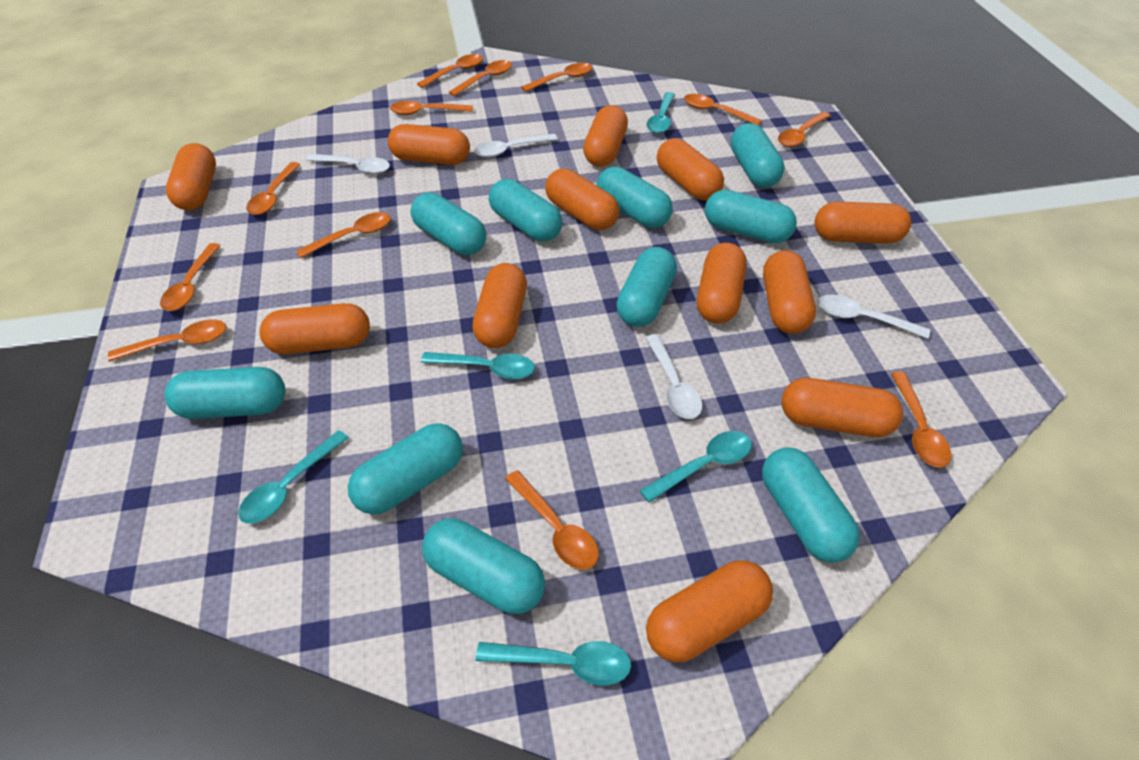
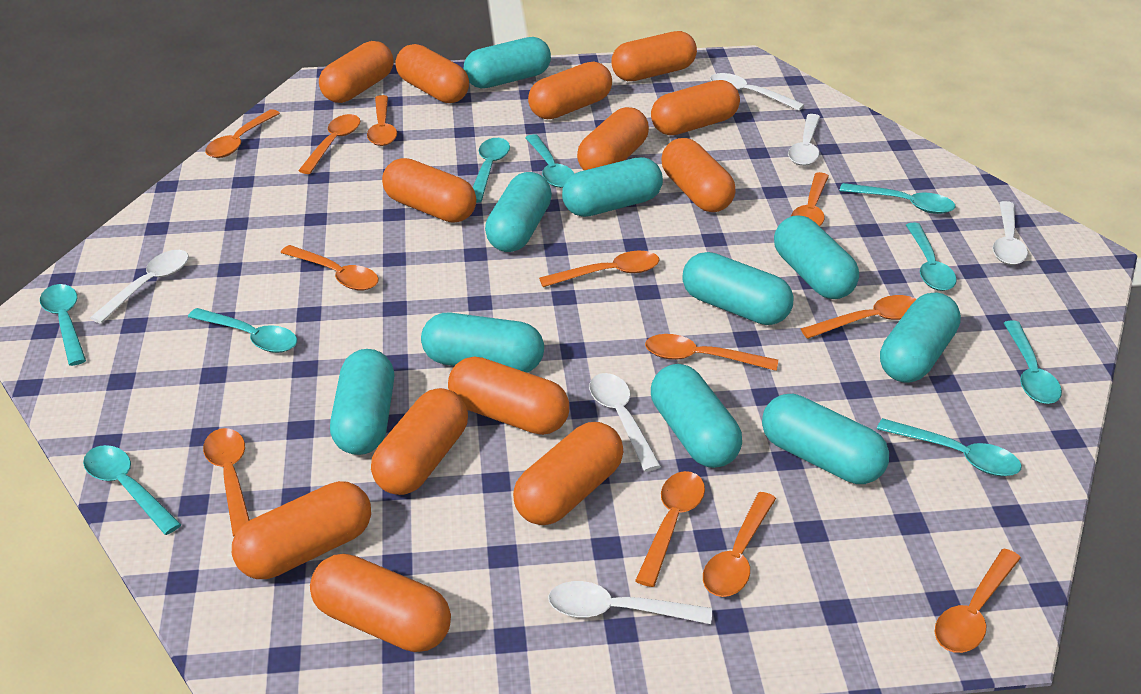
orange capsule: 12 -> 13
turquoise spoon: 5 -> 9
white spoon: 4 -> 6

